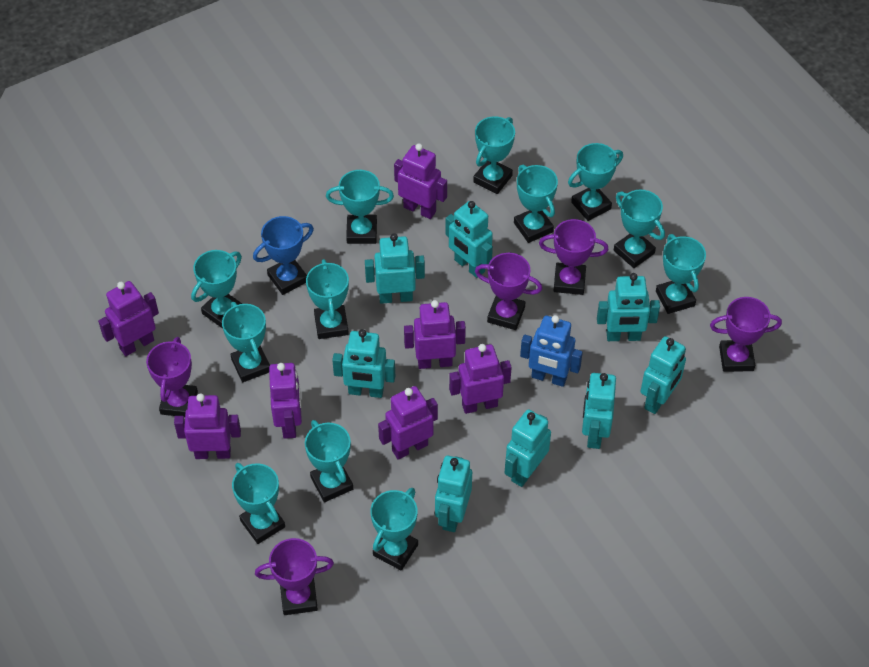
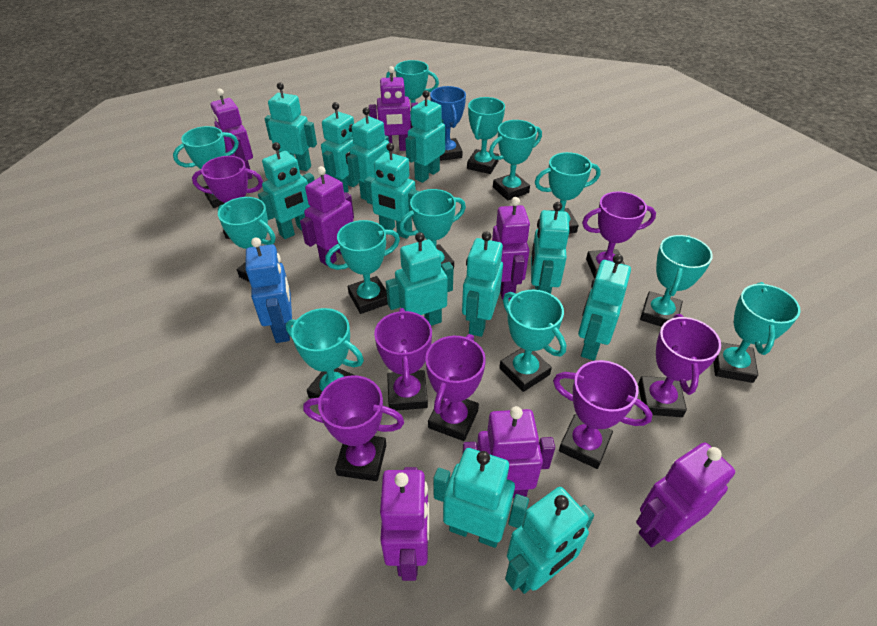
purple trophy: 5 -> 7
turquoise robot: 8 -> 12

